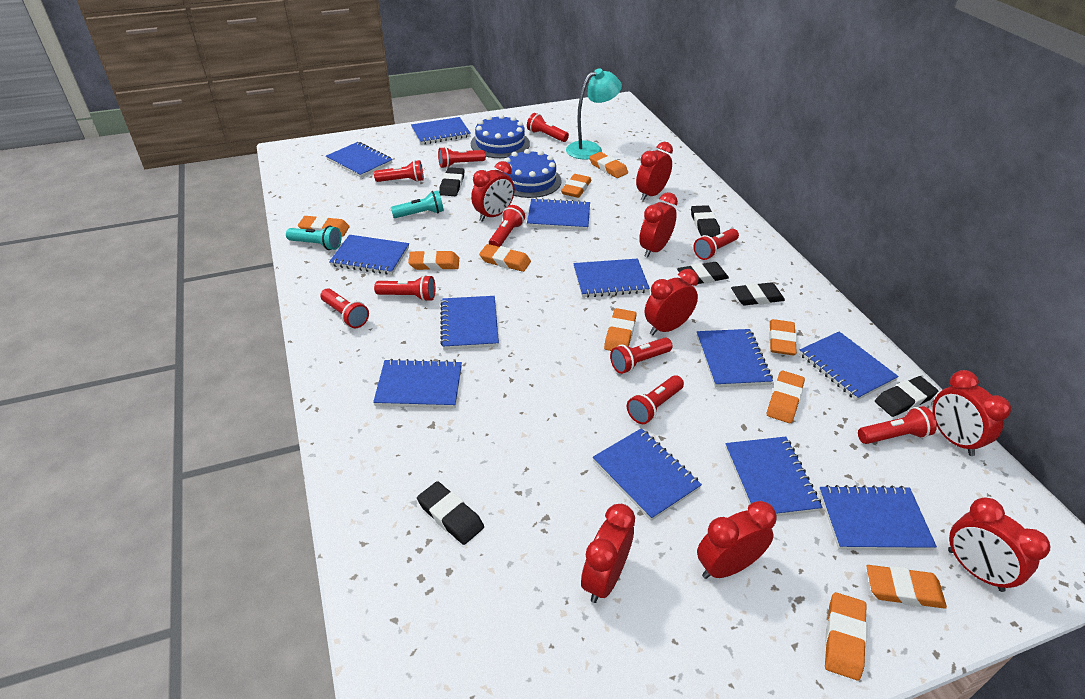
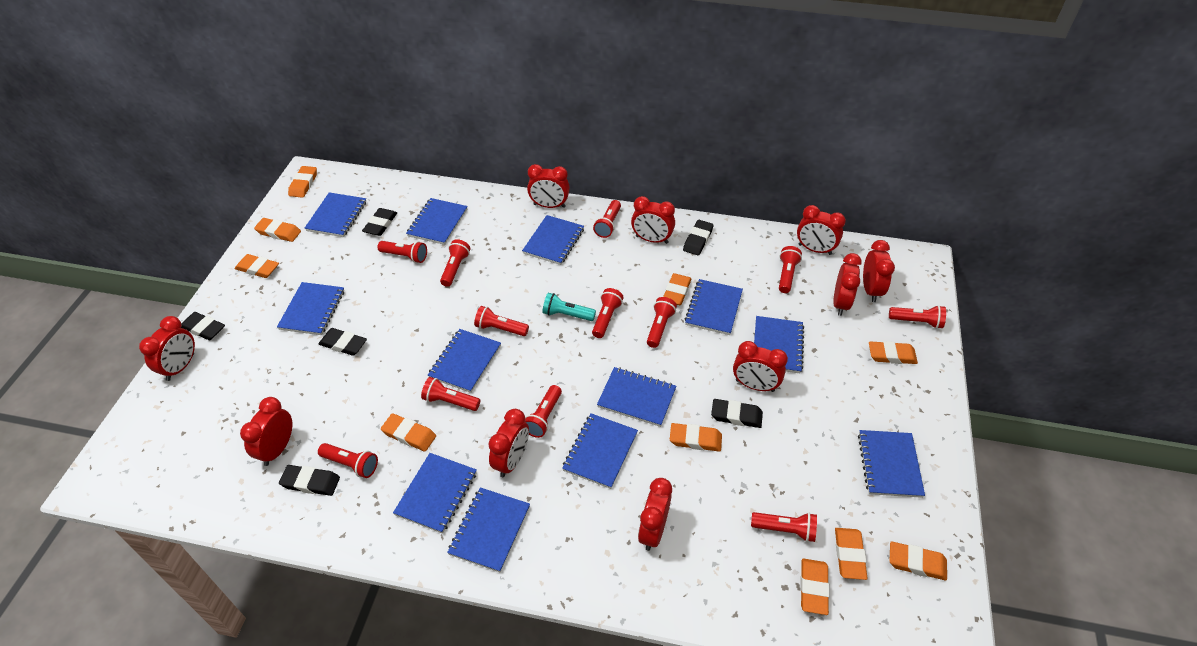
blue cake: 2 -> 0
red clock: 8 -> 10
red flashlight: 10 -> 12
turquoise flashlight: 2 -> 1
turquoise lamp: 1 -> 0

